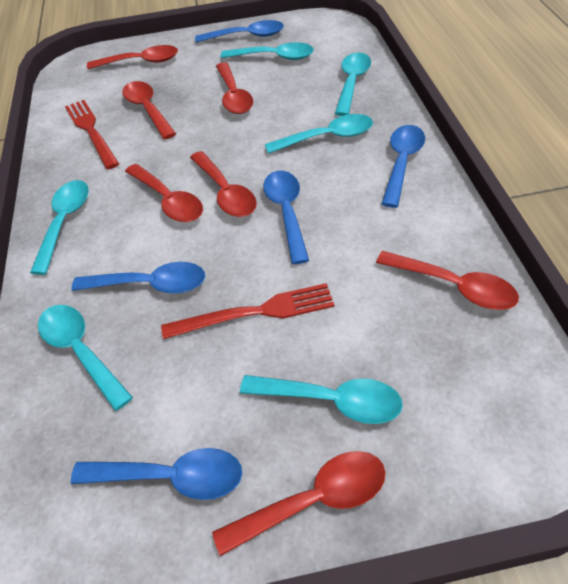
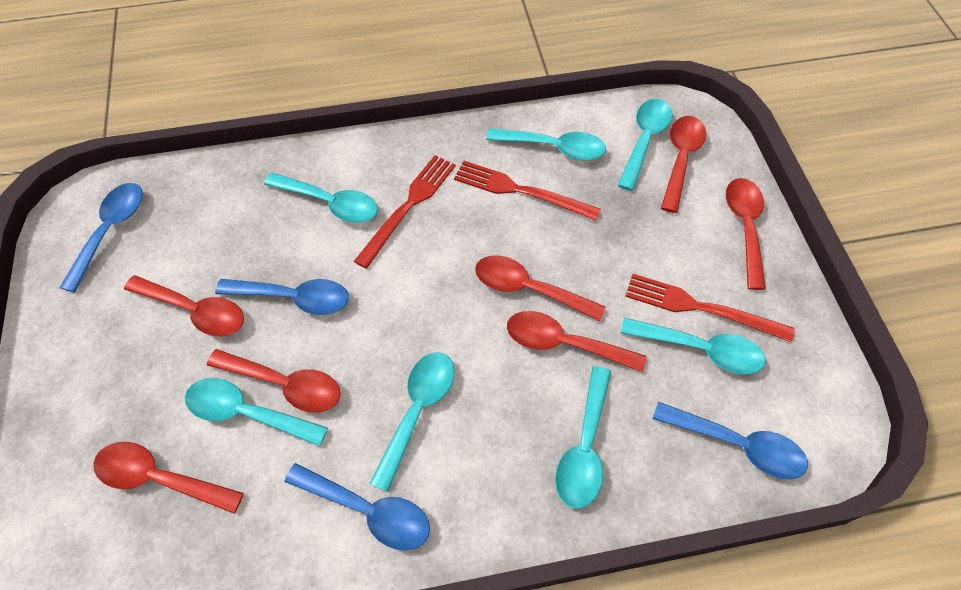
blue spoon: 5 -> 4
red fork: 2 -> 3
turquoise spoon: 6 -> 7

